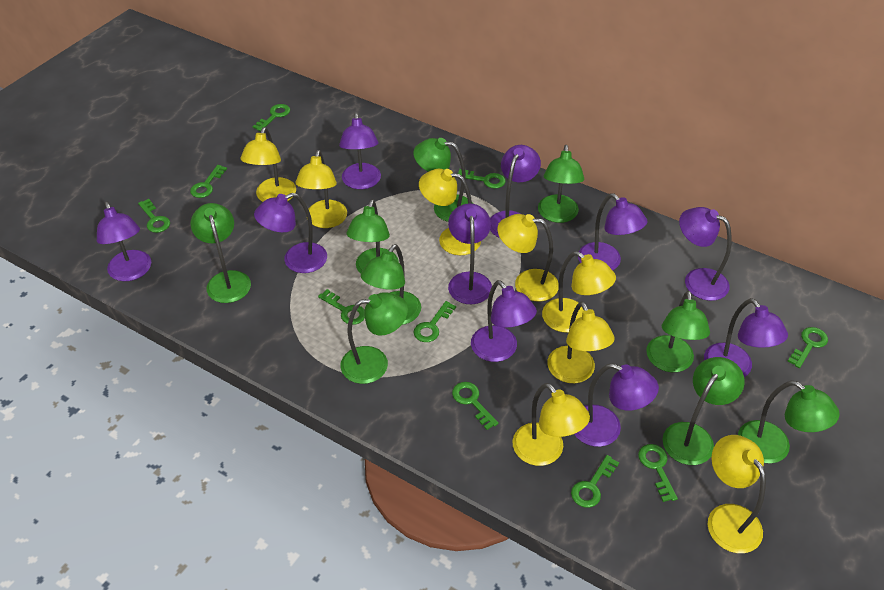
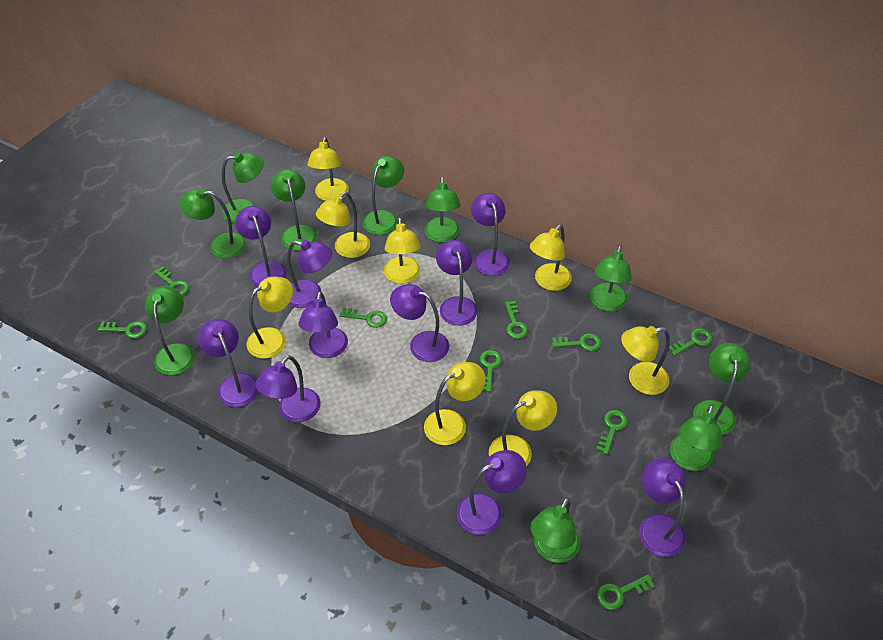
green key: 10 -> 9
green lamp: 9 -> 10

